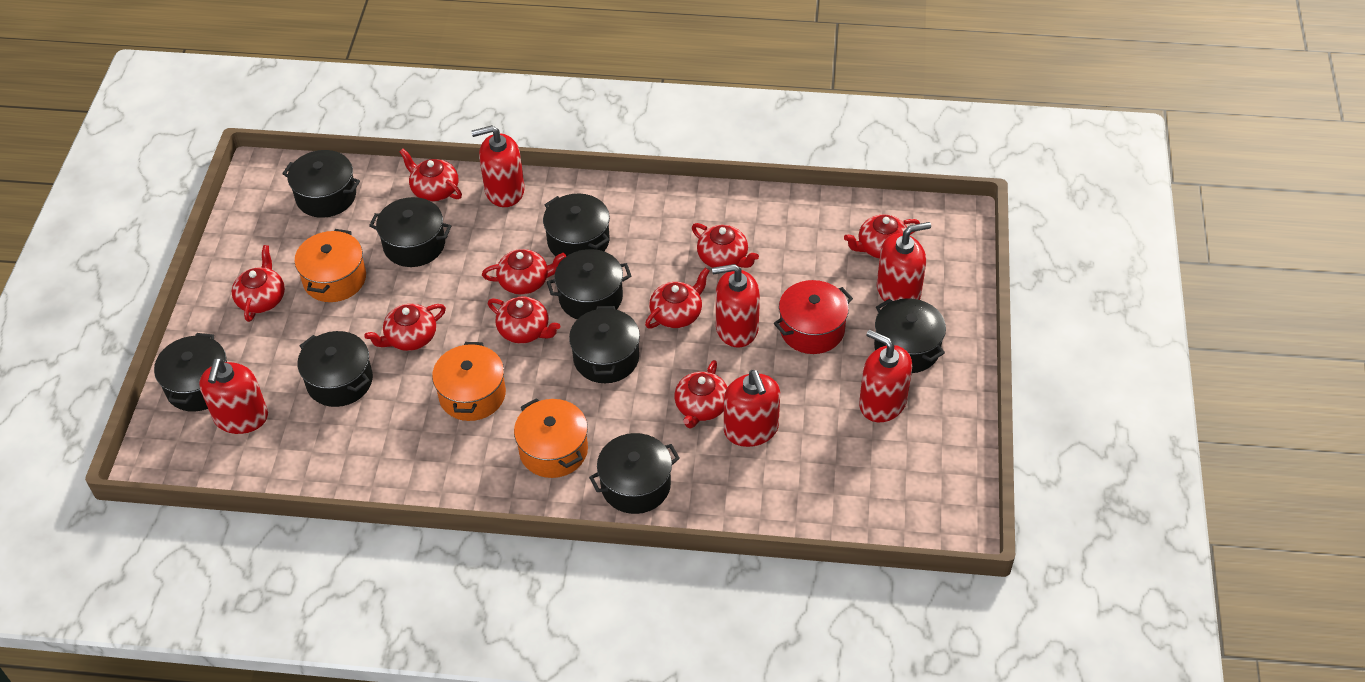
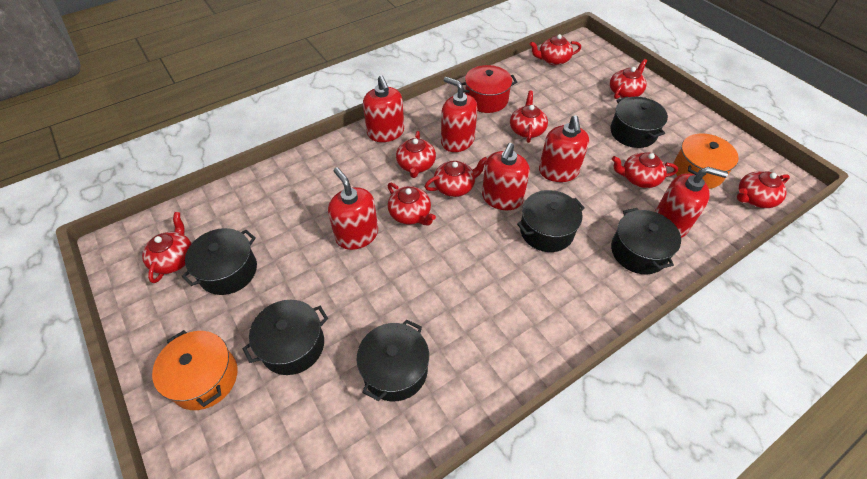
black pot: 9 -> 6
orange pot: 3 -> 2

